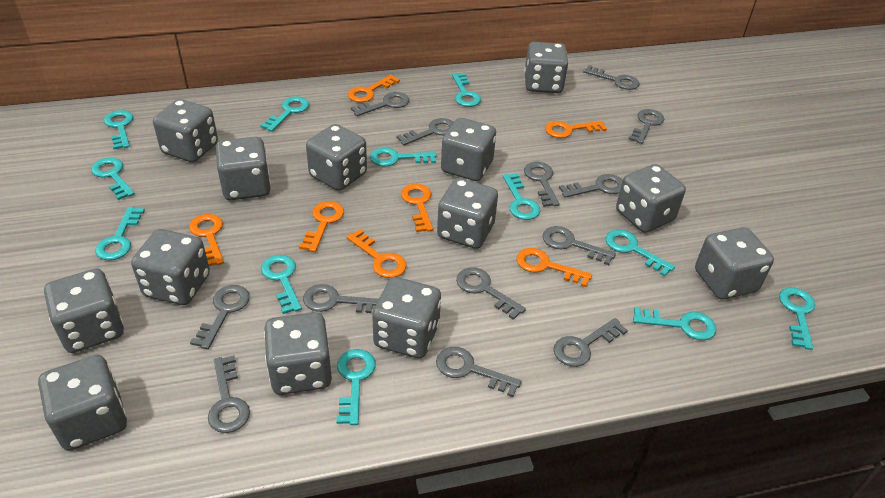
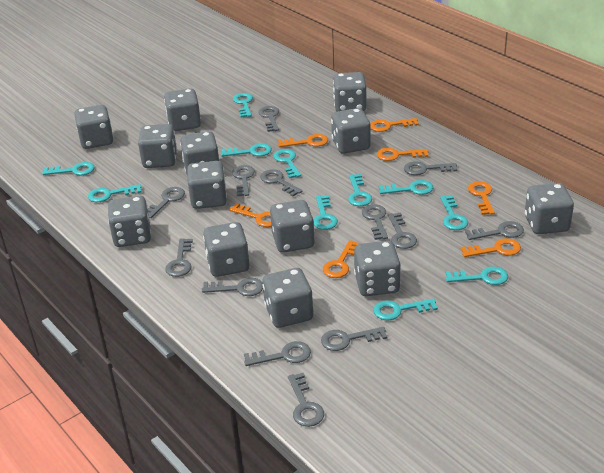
turquoise key: 12 -> 11

